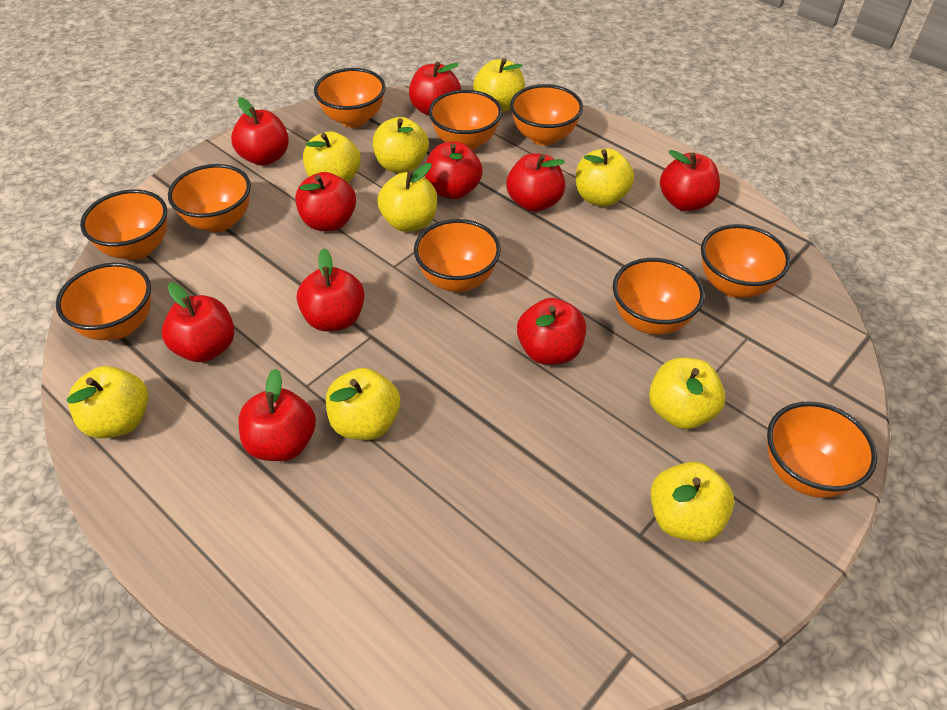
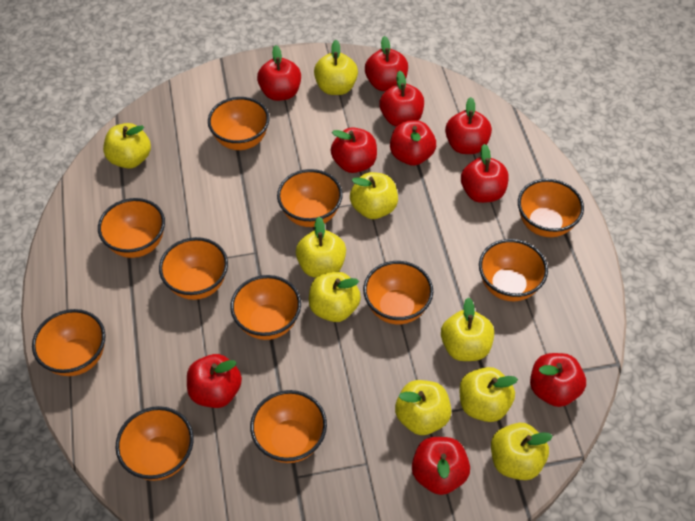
orange bowl: 10 -> 11

